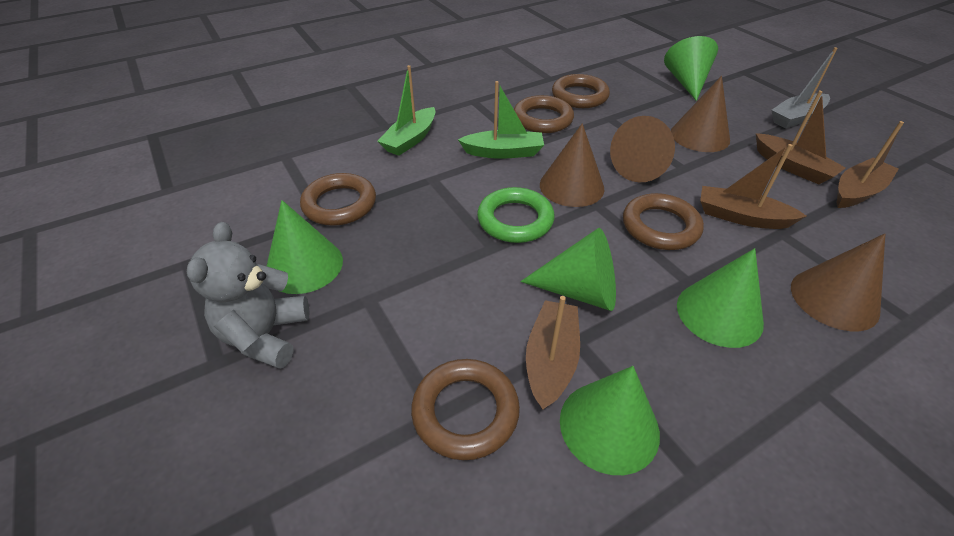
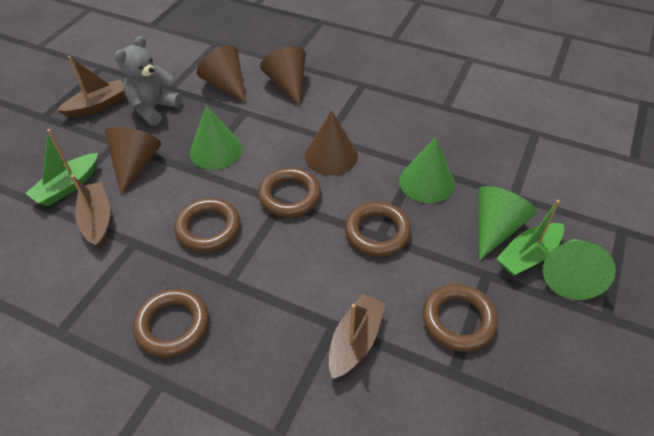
brown boat: 4 -> 3
green cone: 5 -> 4
green ring: 1 -> 0
grey boat: 1 -> 0

